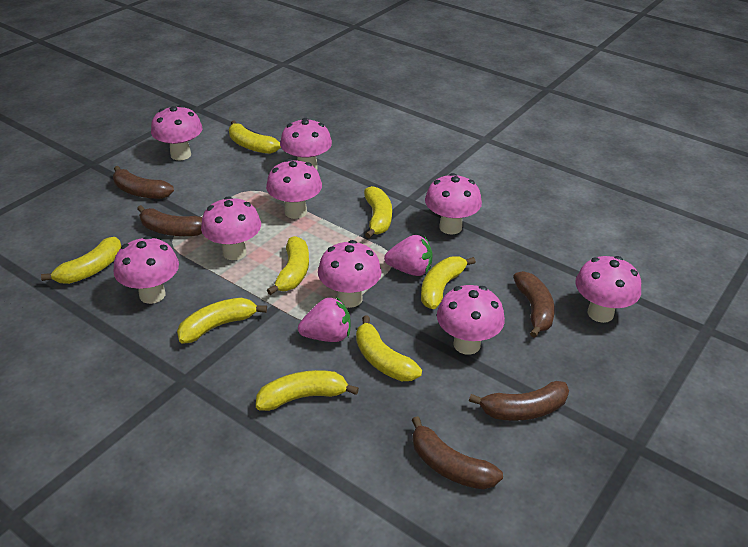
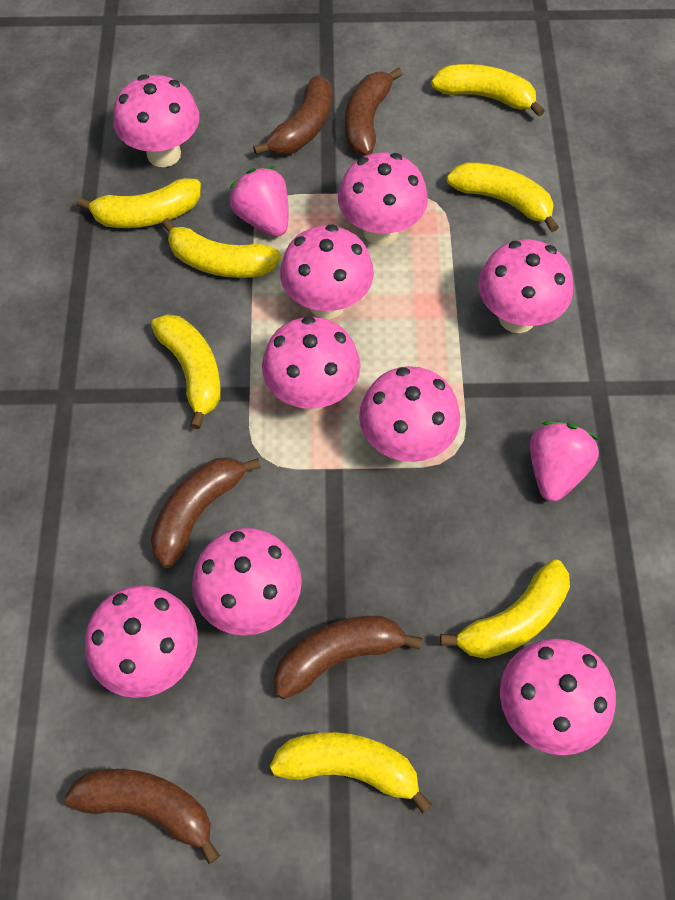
yellow banana: 8 -> 7

